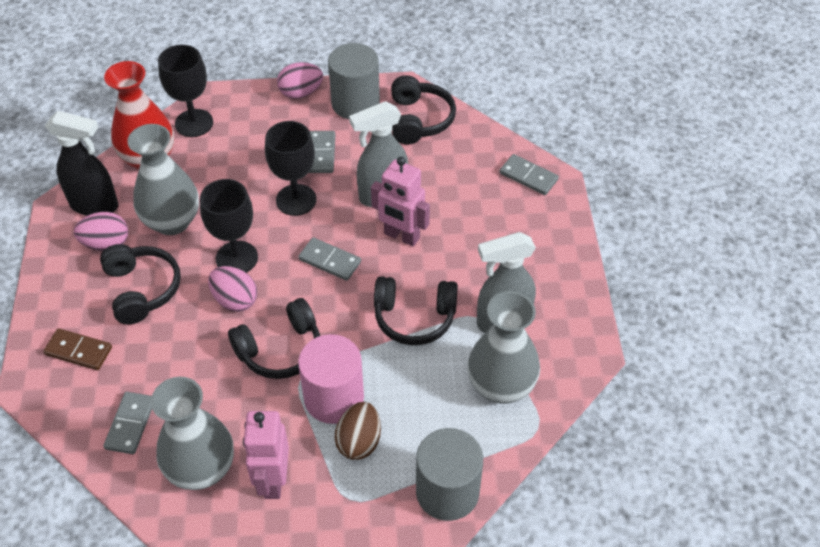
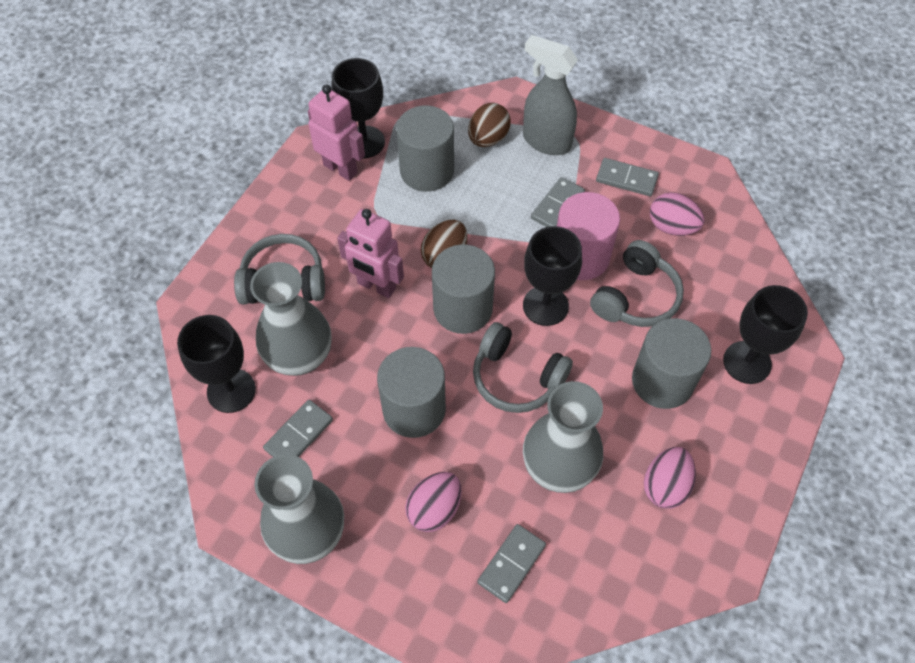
black goblet: 3 -> 4
black headphones: 4 -> 0
black spray bottle: 1 -> 0
brown domino: 1 -> 0
brown egg: 1 -> 2
grey cylinder: 2 -> 4
grey headphones: 0 -> 3
grey spray bottle: 2 -> 1
red vase: 1 -> 0

